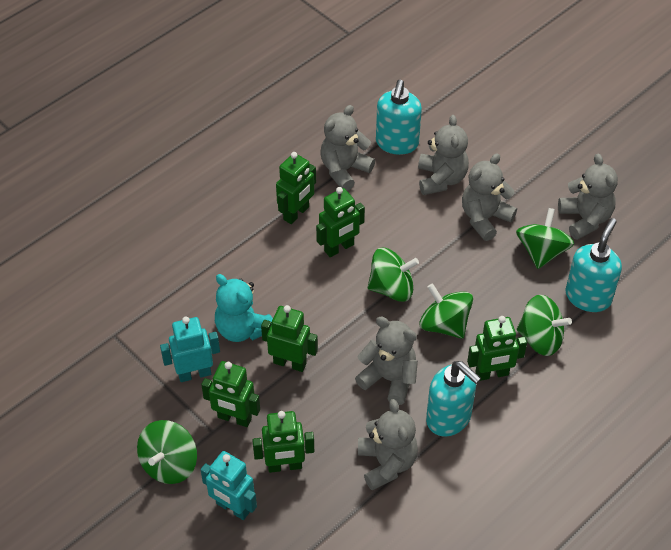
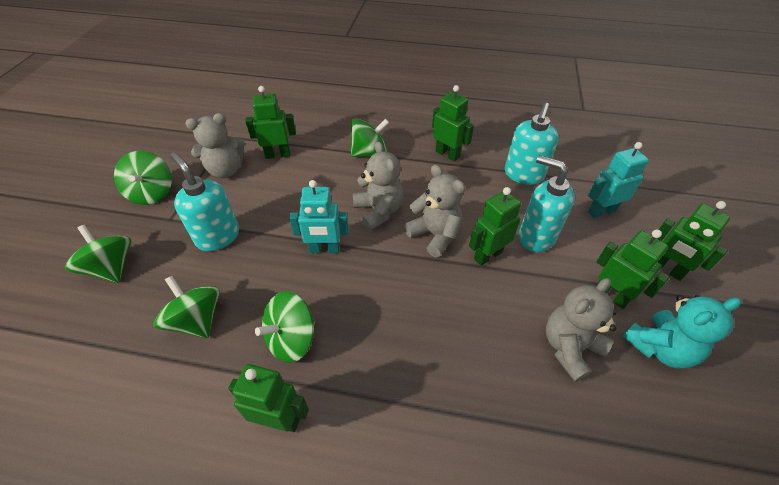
grey teddy bear: 6 -> 4

